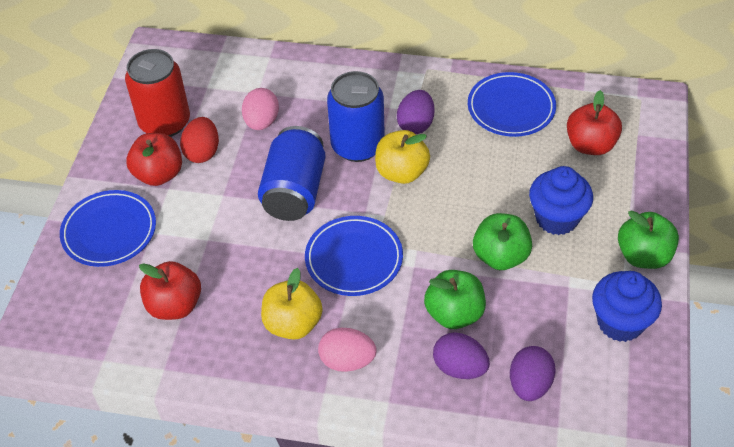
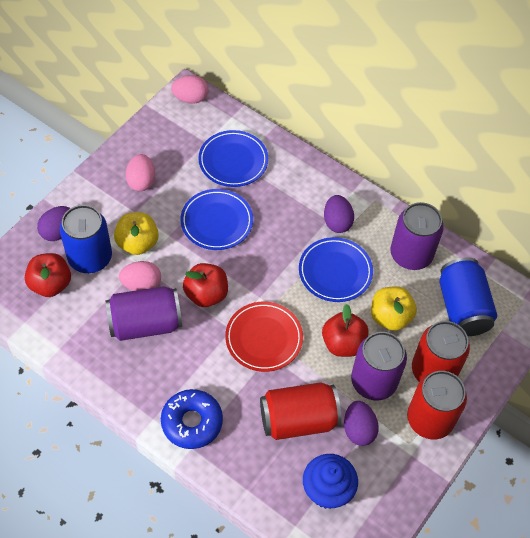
blue cupcake: 2 -> 1
blue donut: 0 -> 1
green apple: 3 -> 0
pink egg: 2 -> 3
purple can: 0 -> 3
red can: 1 -> 3
red egg: 1 -> 0
red plate: 0 -> 1

